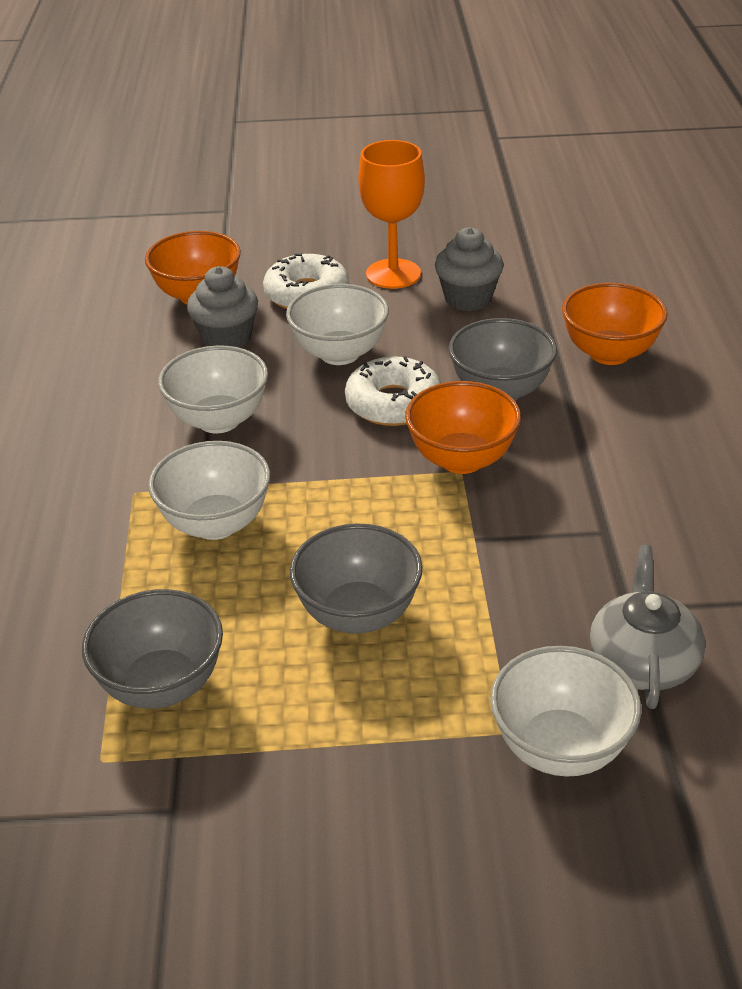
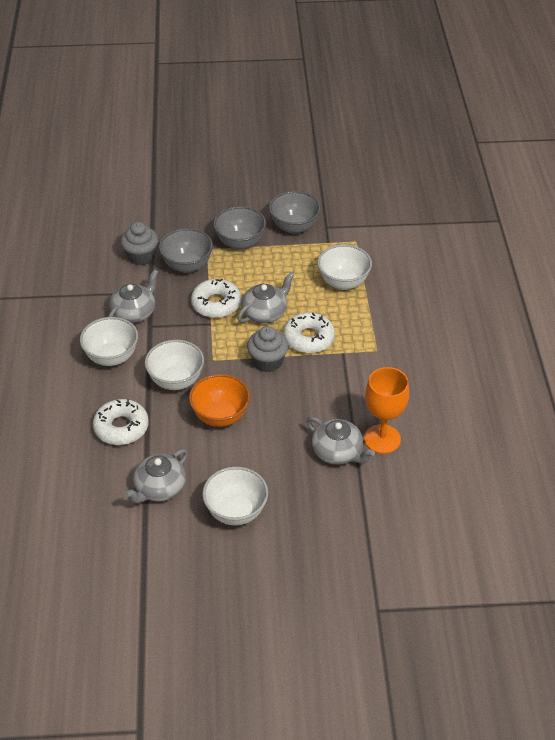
grey teapot: 1 -> 4
orange bowl: 3 -> 1
white donut: 2 -> 3

